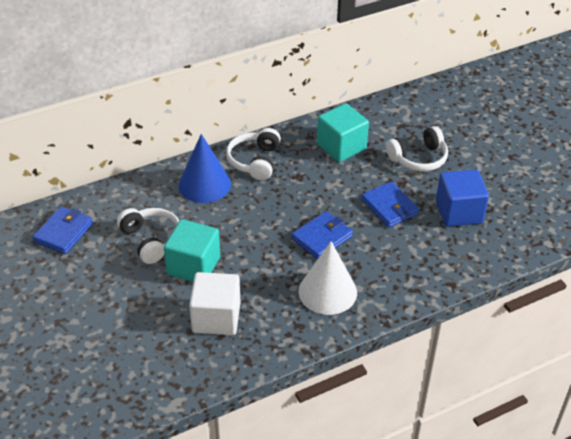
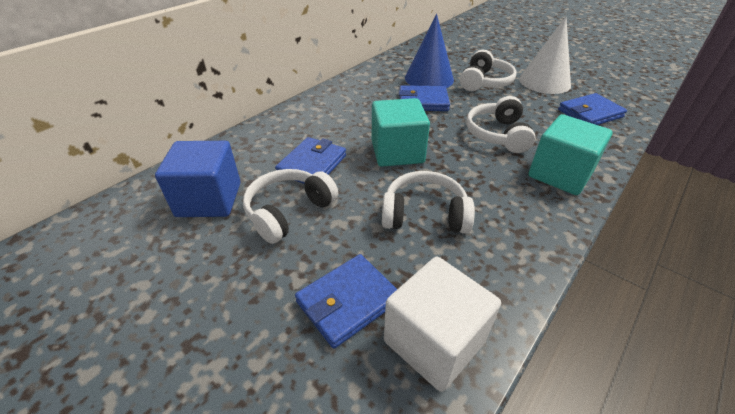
blue wallet: 3 -> 4
white headphones: 3 -> 4

